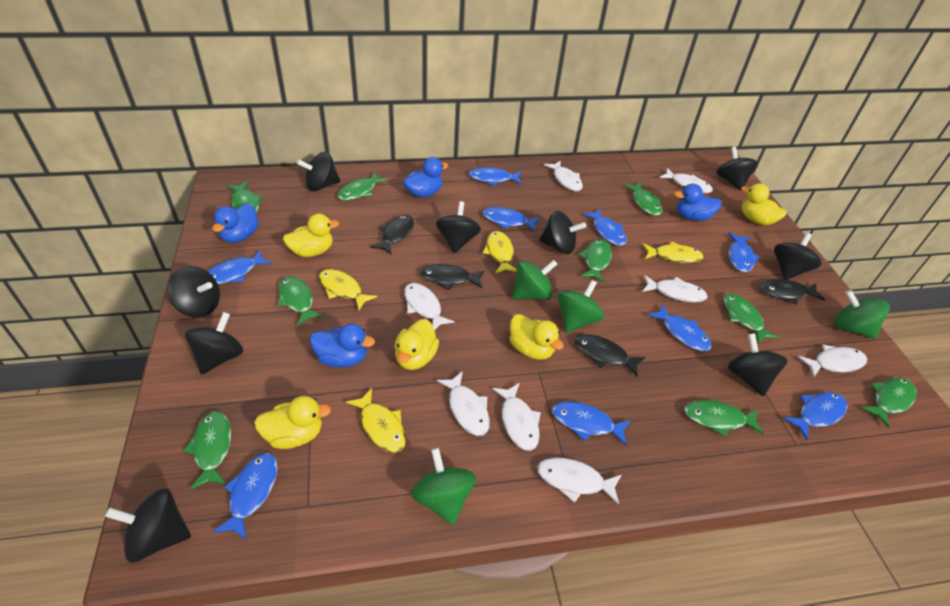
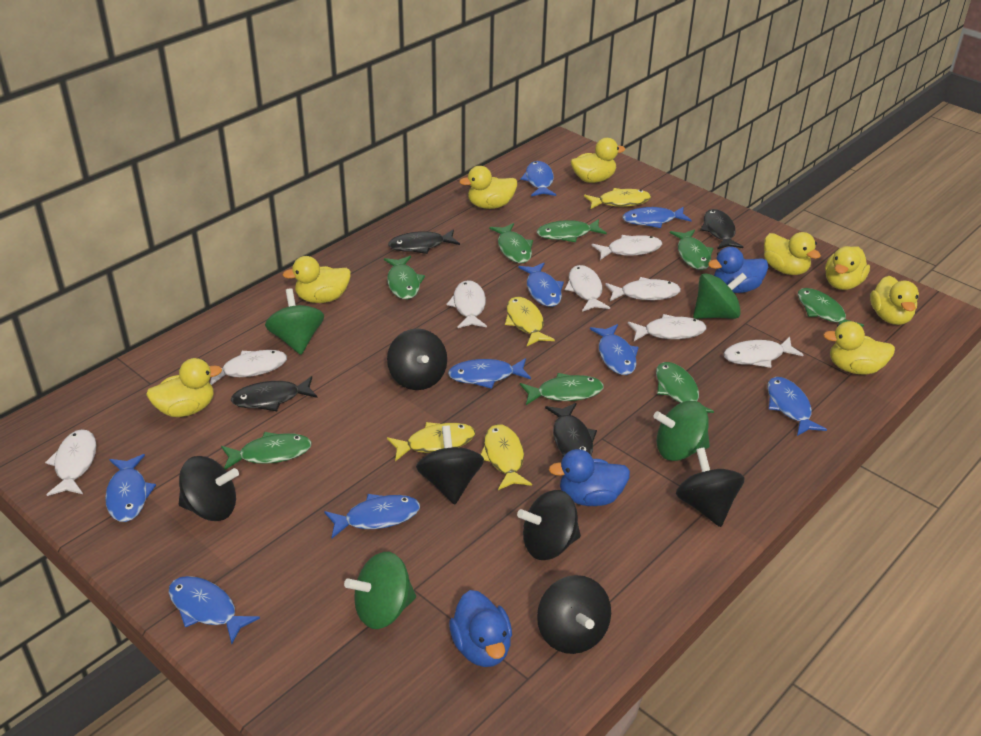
black spinning top: 9 -> 6
blue duck: 4 -> 3
green fish: 9 -> 8
yellow duck: 5 -> 8

